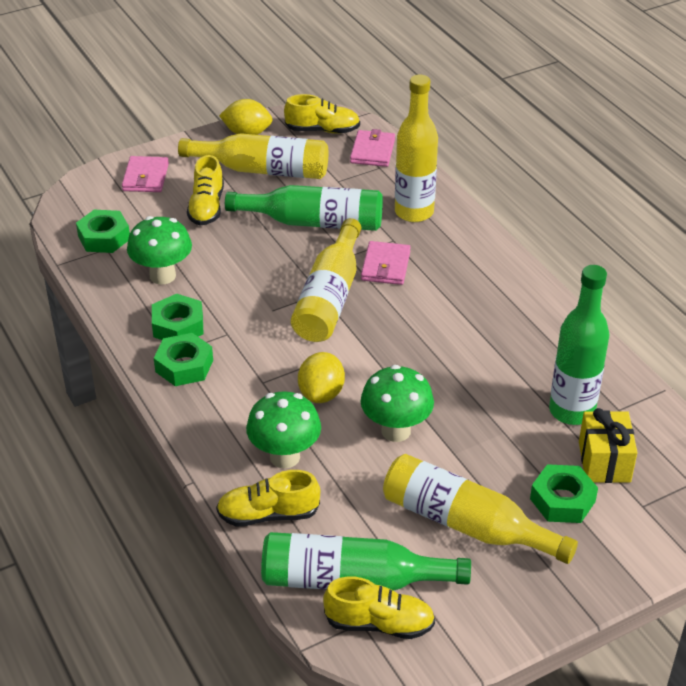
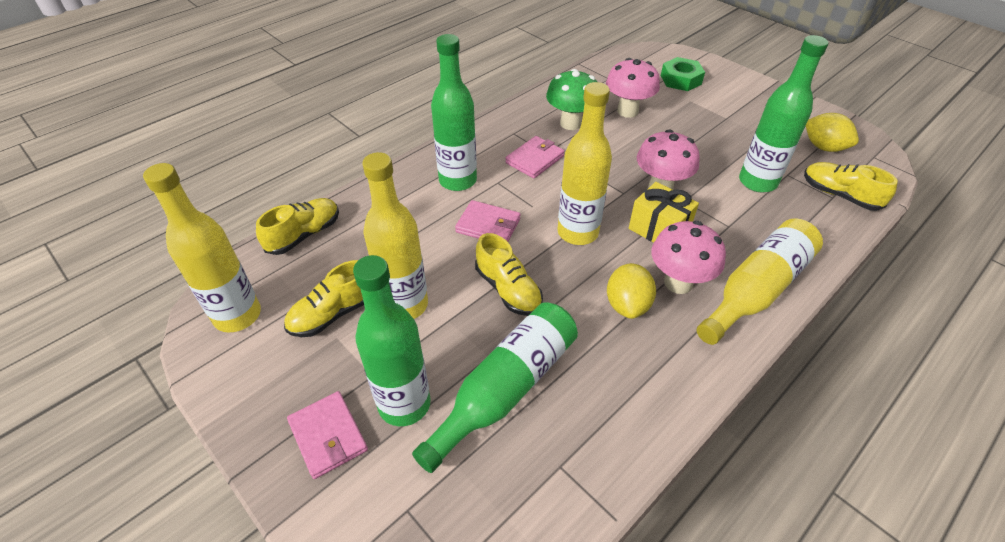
green bottle: 3 -> 4
green mushroom: 3 -> 1
green nut: 4 -> 1
pink mushroom: 0 -> 3

